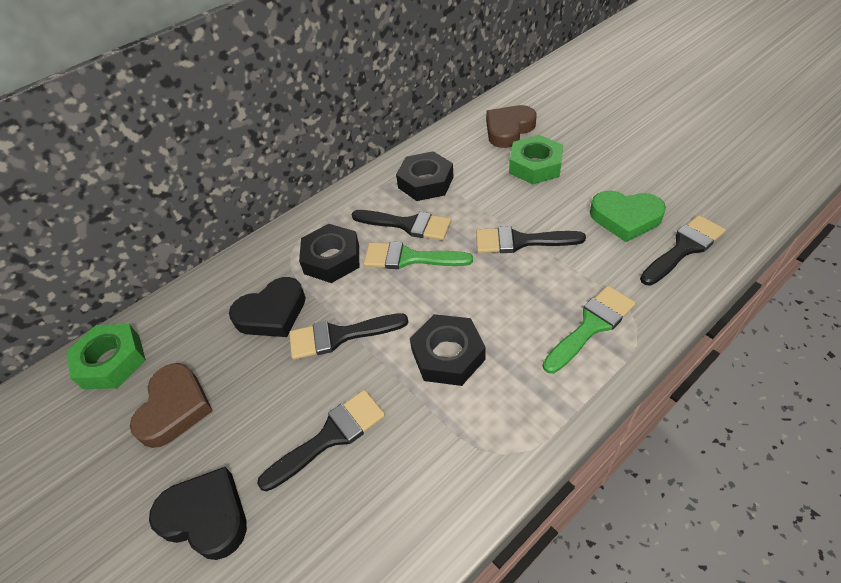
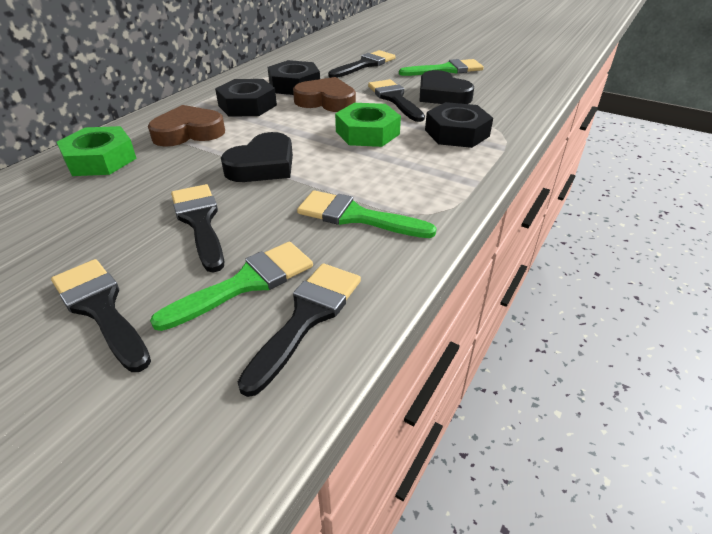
green brush: 2 -> 3
green heart: 1 -> 0

